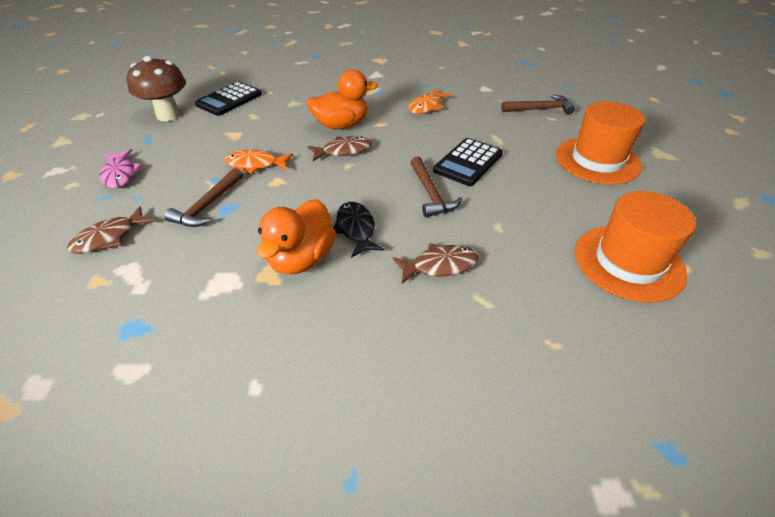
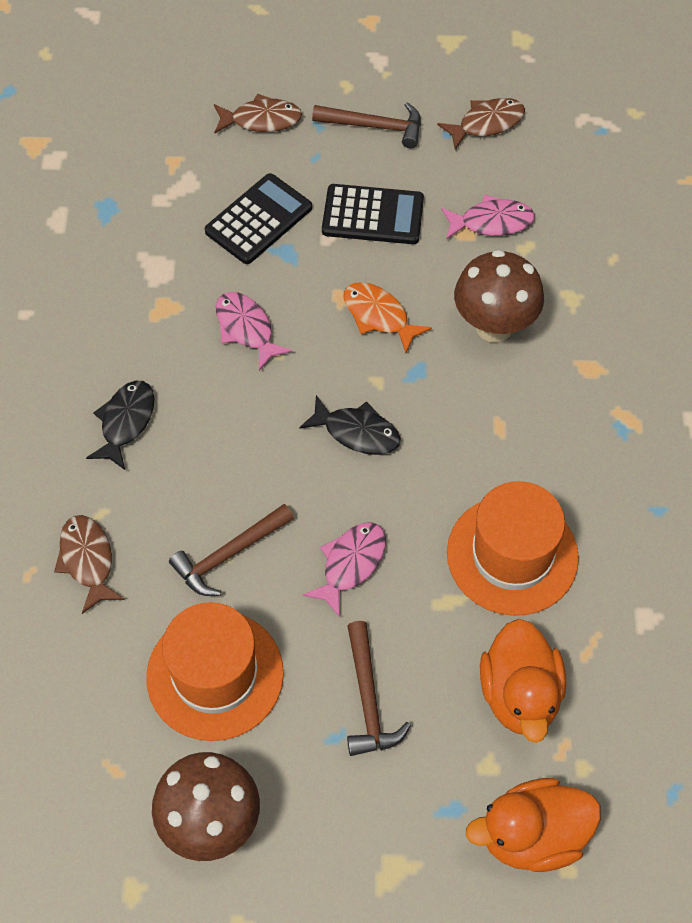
black fish: 1 -> 2
brown mushroom: 1 -> 2
orange fish: 2 -> 1
pink fish: 1 -> 3

